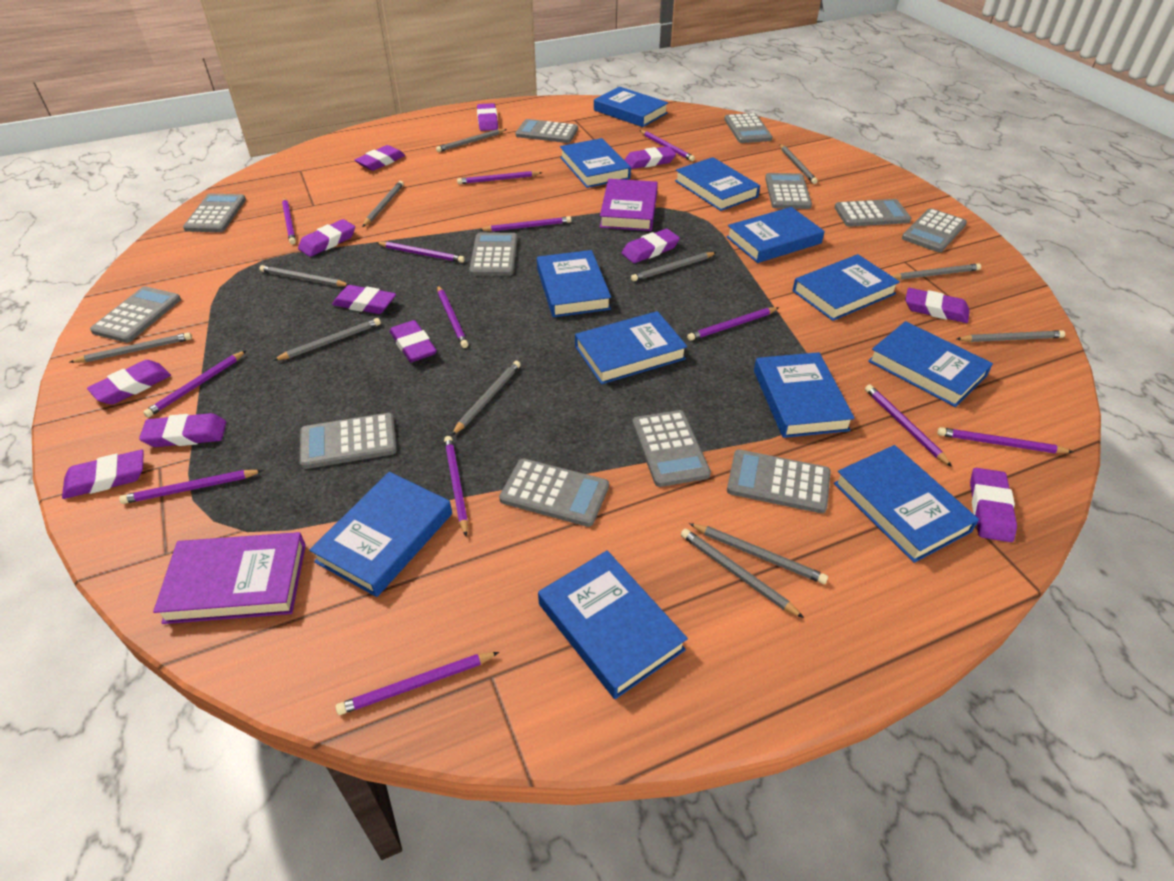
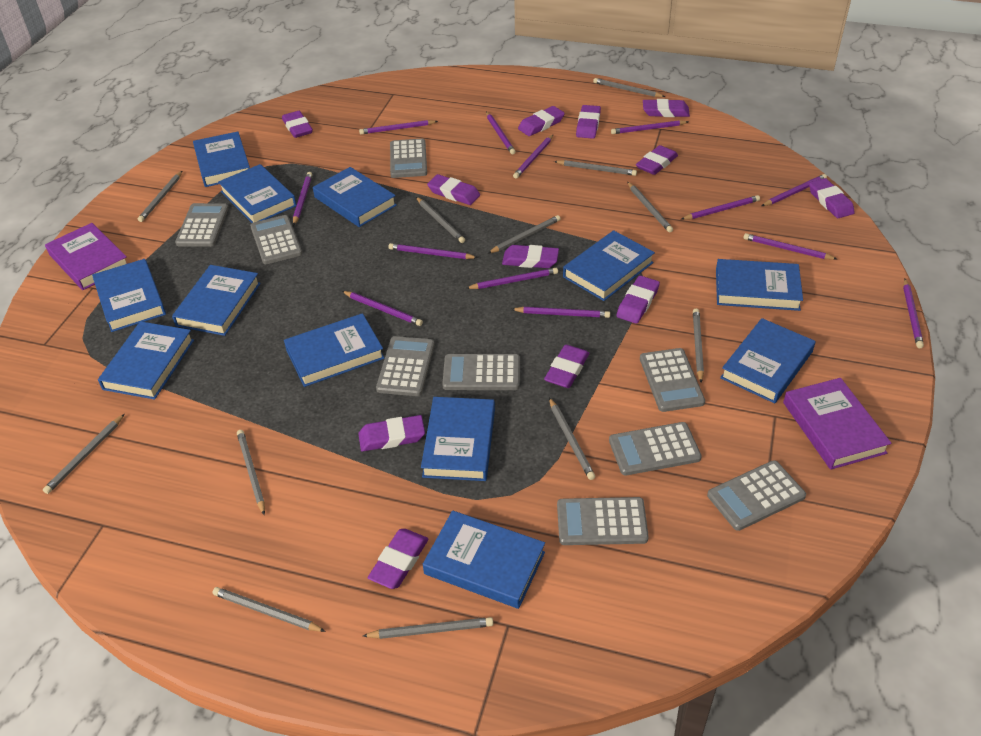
grey calculator: 12 -> 9

